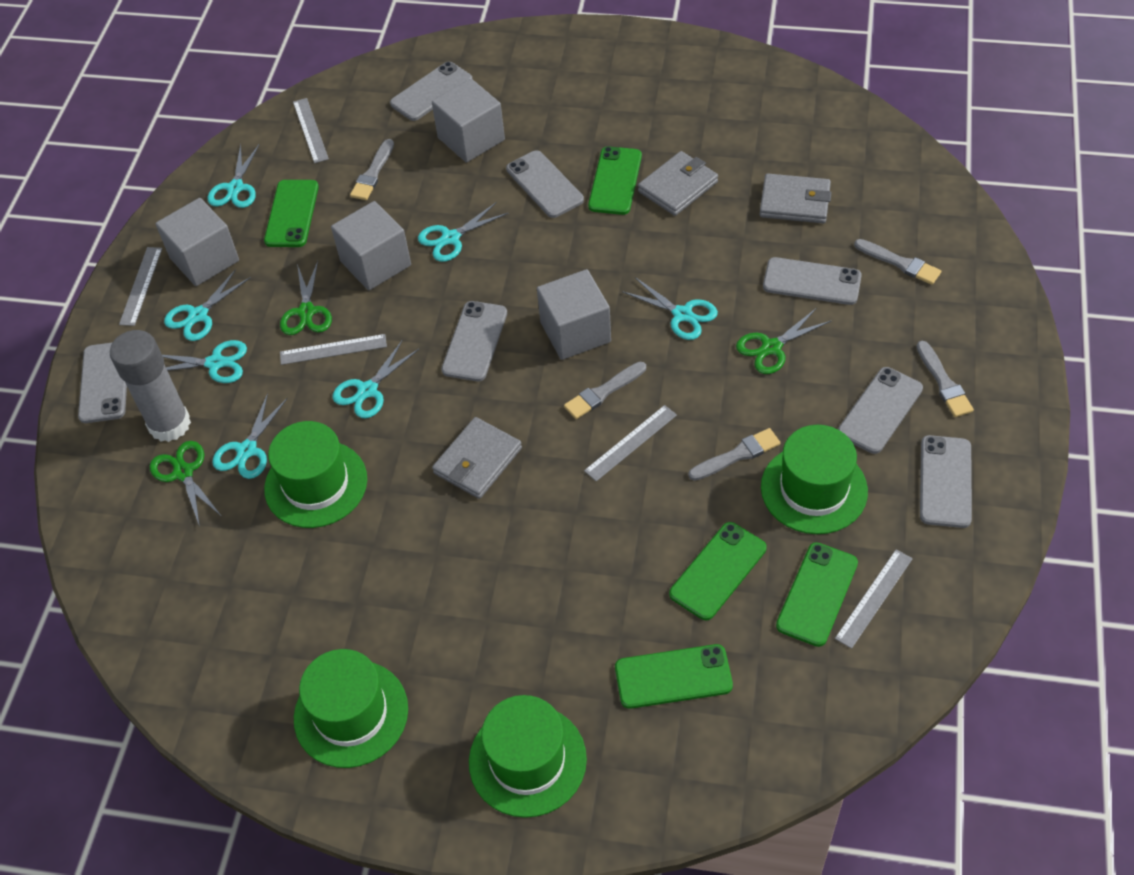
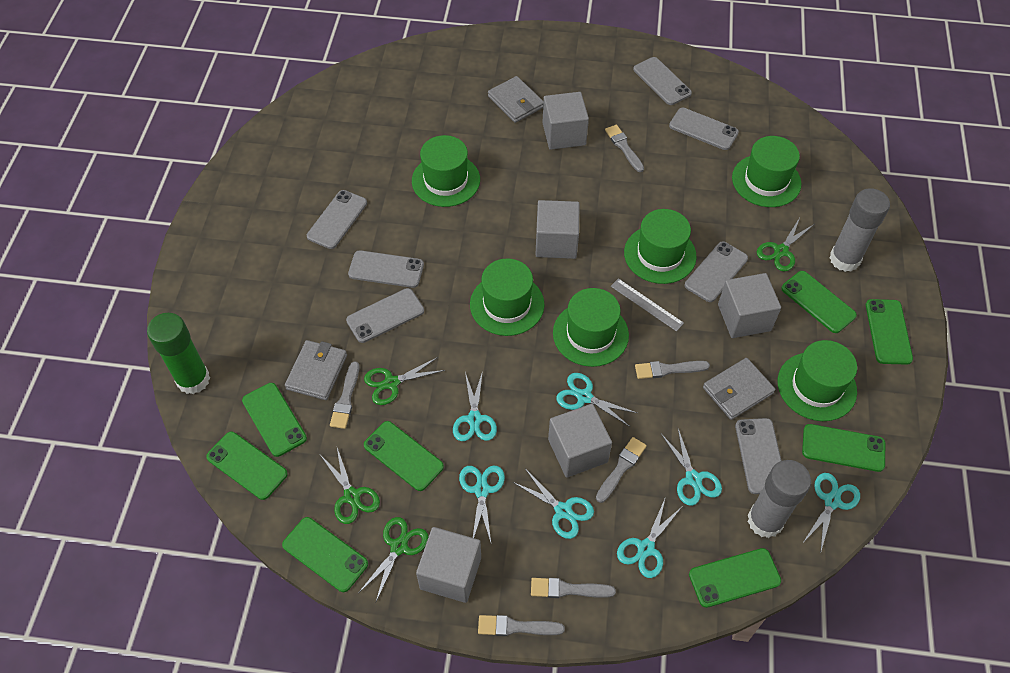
green glue stick: 0 -> 1
green hat: 4 -> 6
green phone: 5 -> 8
green scissors: 3 -> 4
grey brush: 5 -> 6
grey cube: 4 -> 5
grey glue stick: 1 -> 2
grey ruler: 5 -> 1

